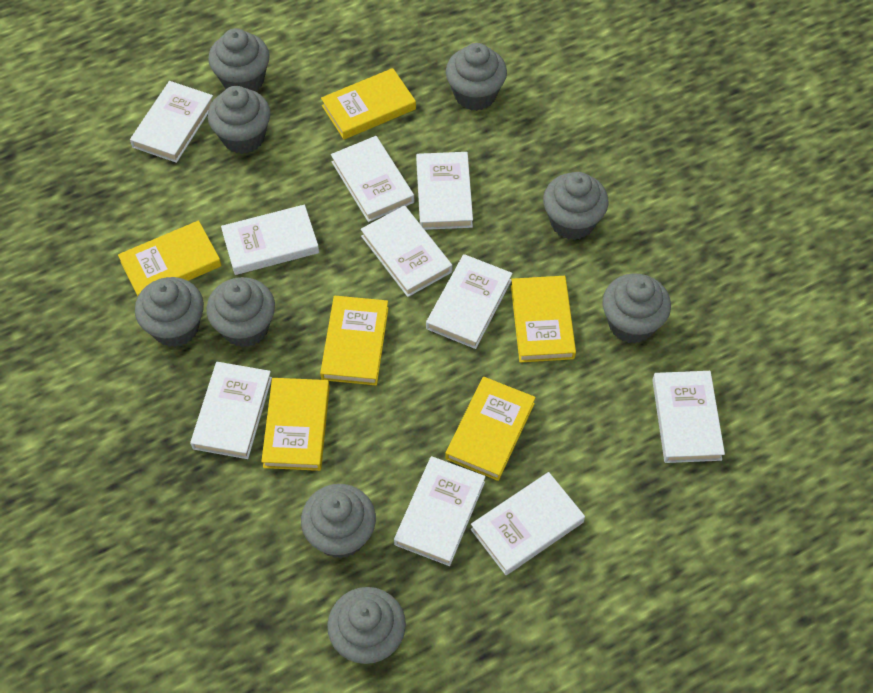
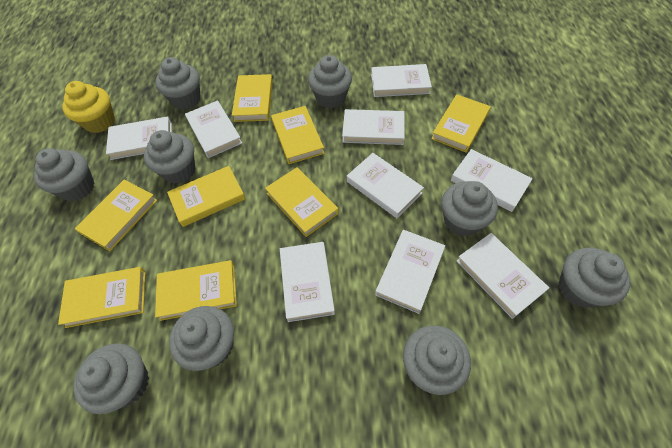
white book: 10 -> 9
yellow book: 6 -> 8
yellow cupcake: 0 -> 1

